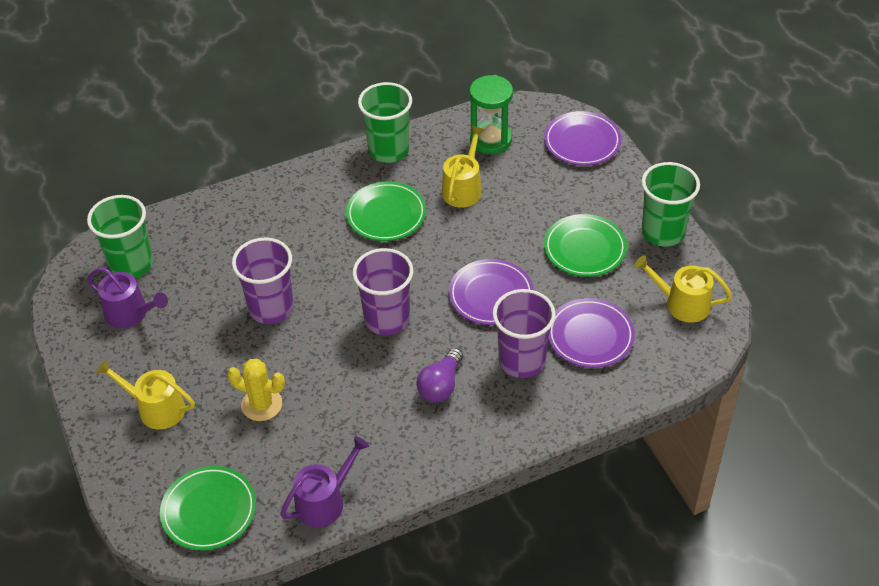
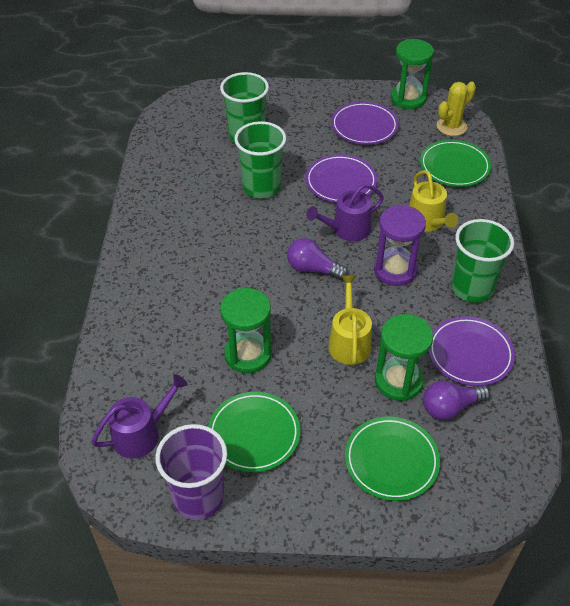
green hourglass: 1 -> 3
purple cup: 3 -> 1
purple hourglass: 0 -> 1
purple light bulb: 1 -> 2
yellow watering can: 3 -> 2

